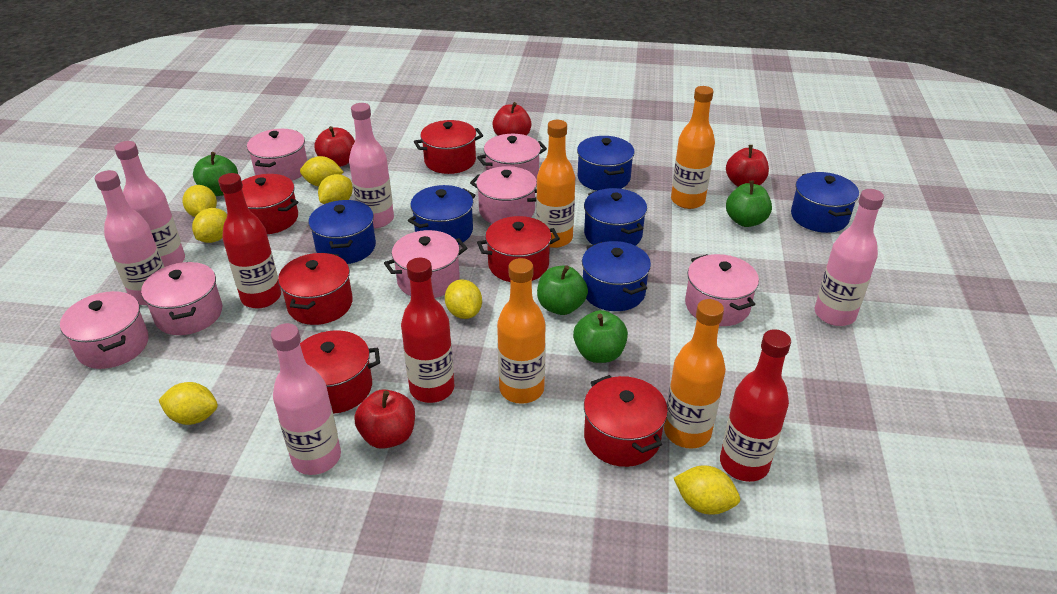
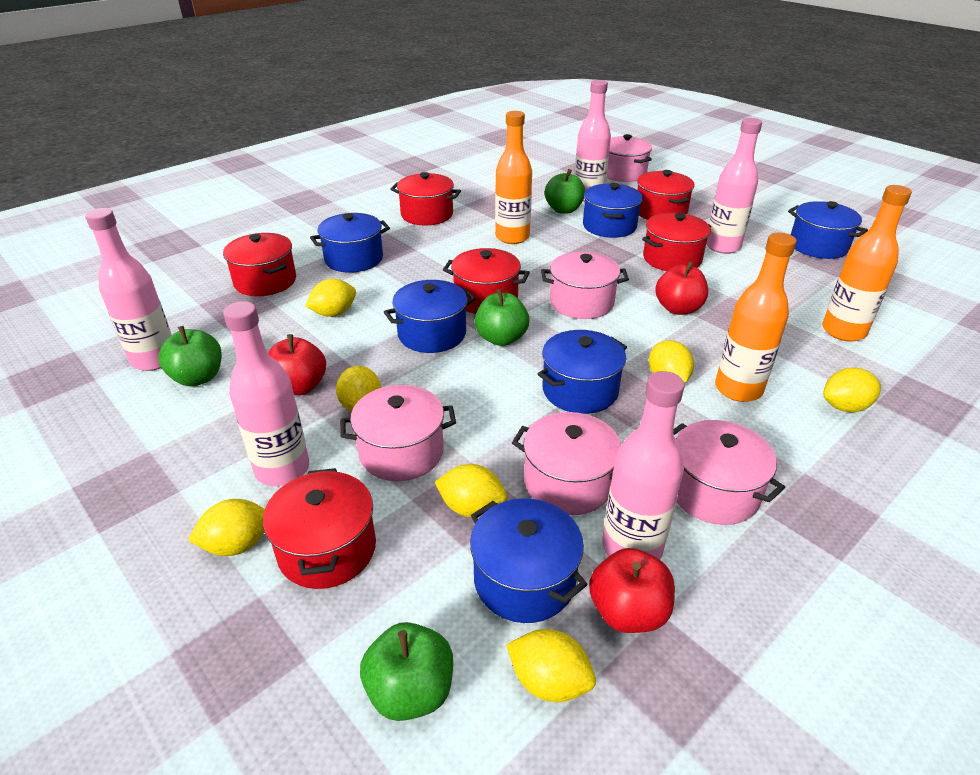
orange bottle: 4 -> 3
pink pot: 7 -> 5
red apple: 4 -> 3
red bottle: 3 -> 0

